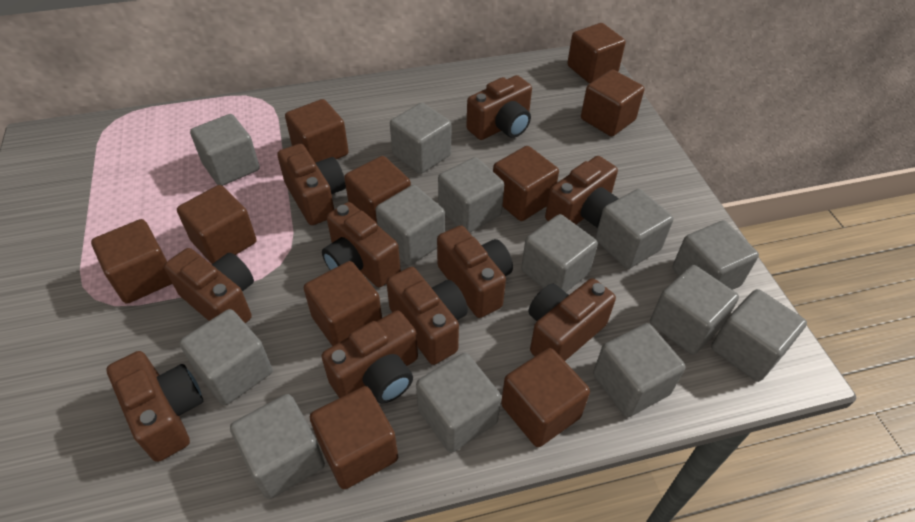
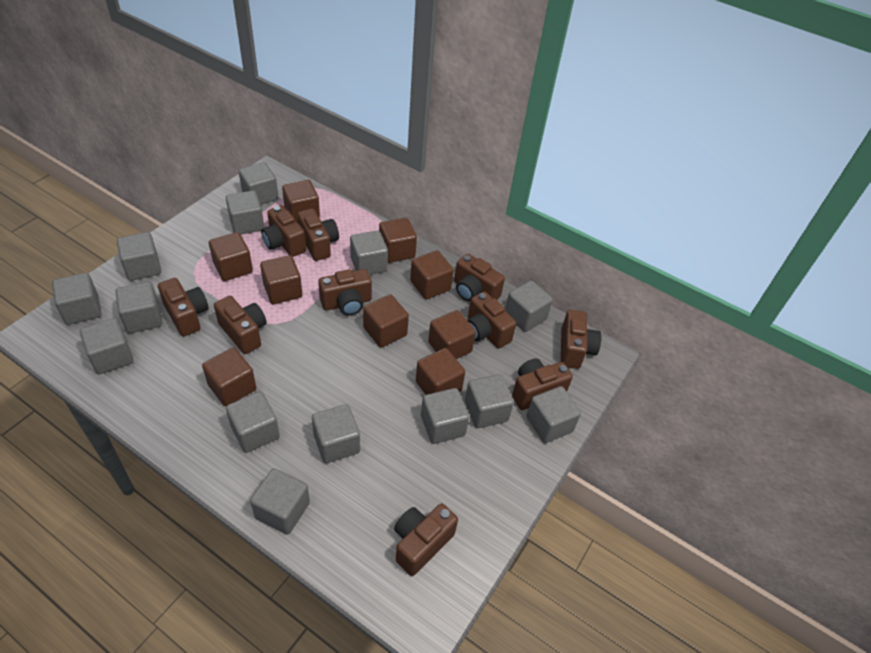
brown cube: 10 -> 9
grey cube: 13 -> 14

